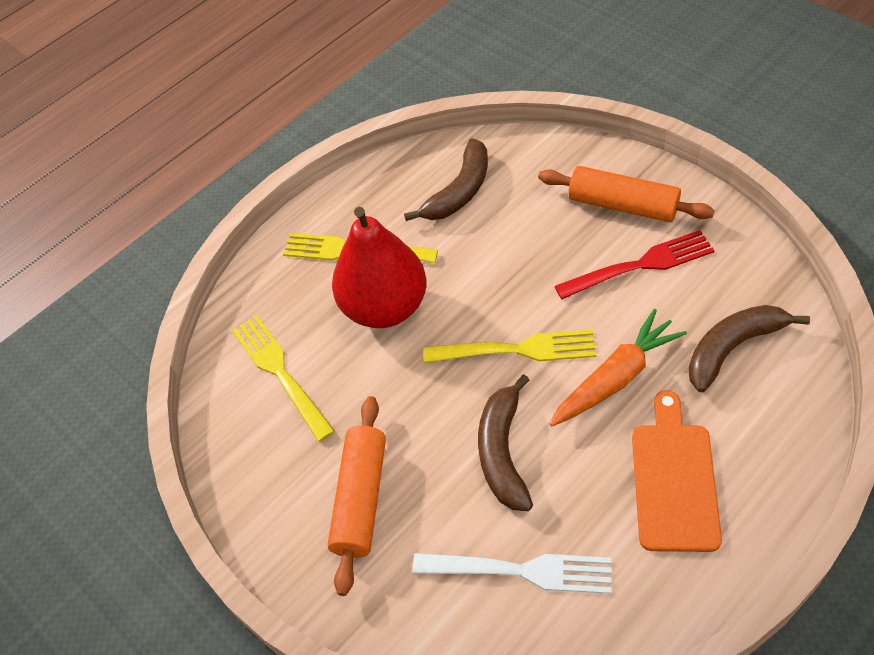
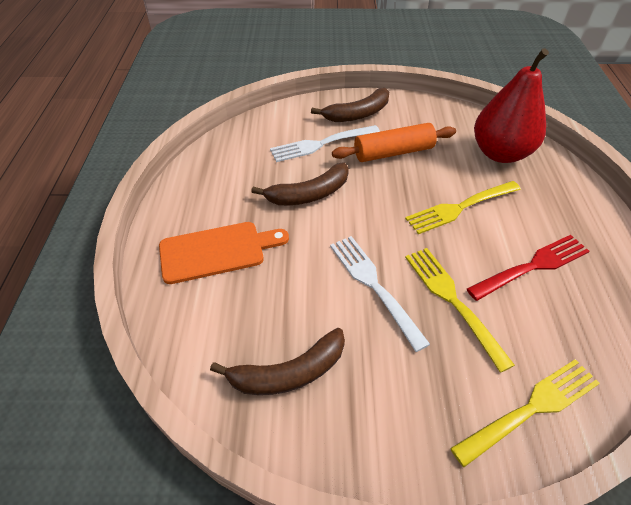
orange carrot: 1 -> 0
orange rolling pin: 2 -> 1
white fork: 1 -> 2

